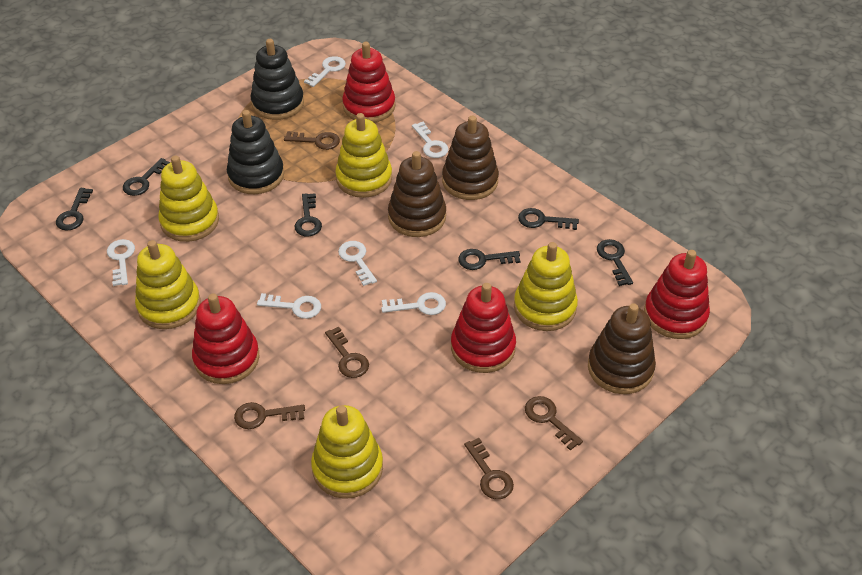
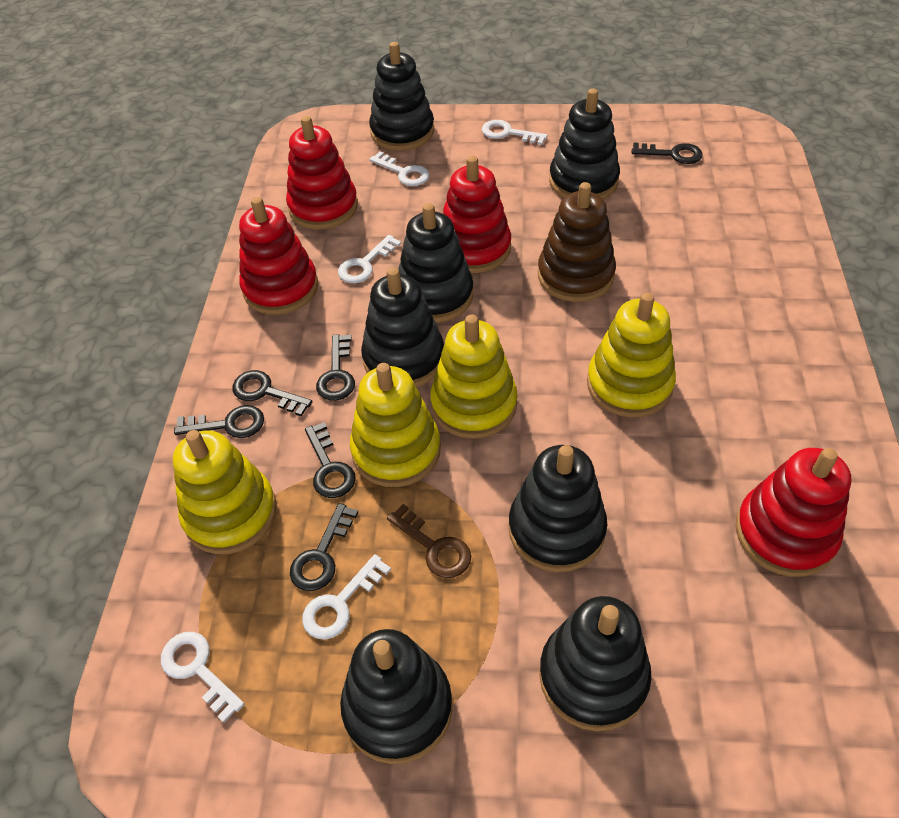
black stacking toy: 2 -> 7
brown key: 5 -> 1
brown stacking toy: 3 -> 1
white key: 6 -> 5
yellow stacking toy: 5 -> 4

